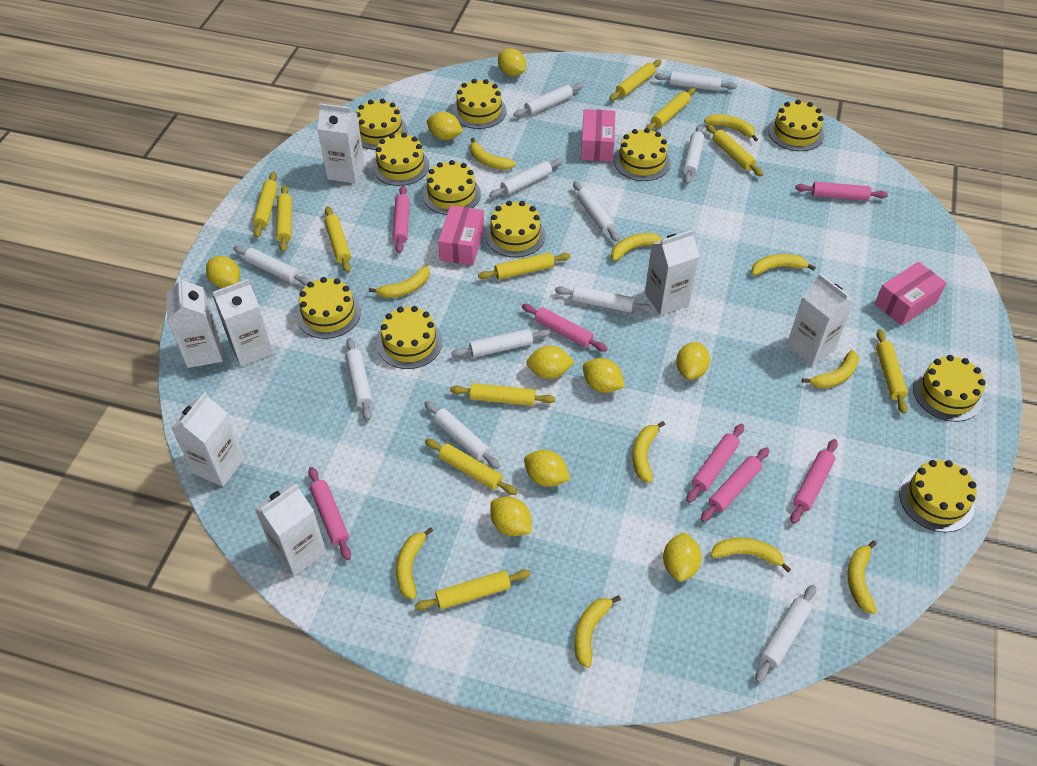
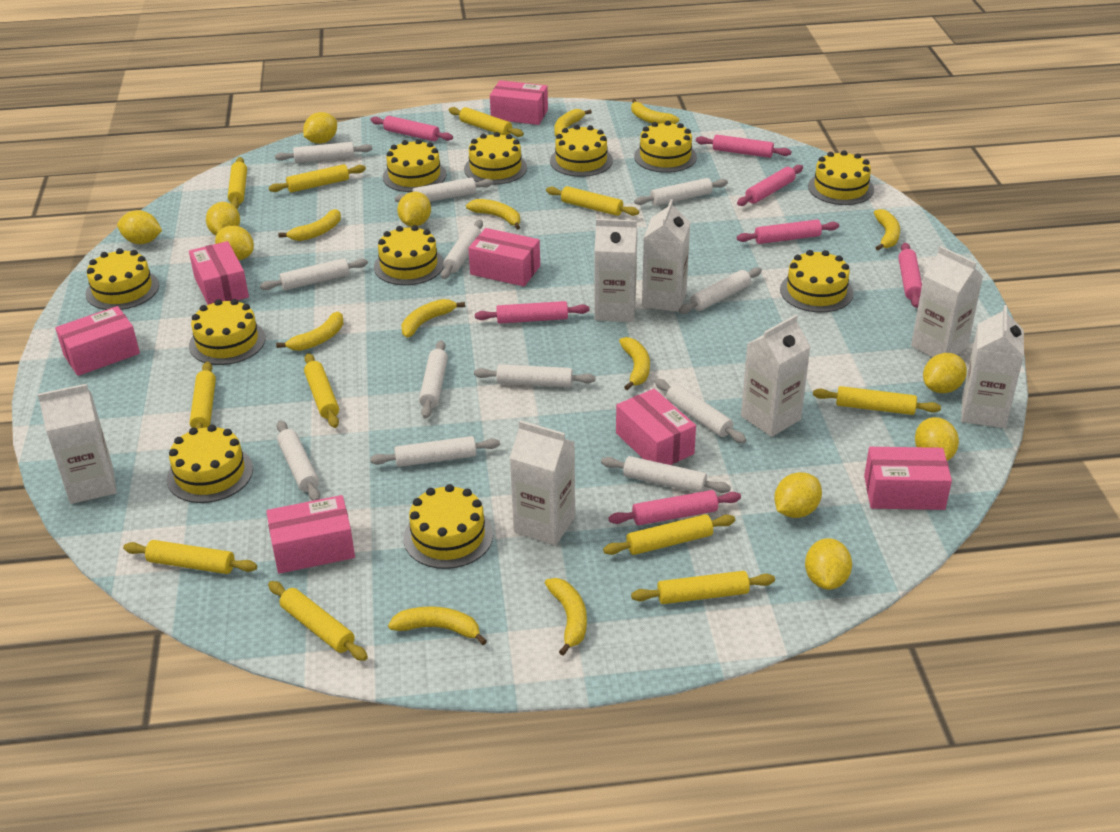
pink box: 3 -> 7
white rolling pin: 11 -> 12
yellow banana: 11 -> 10

